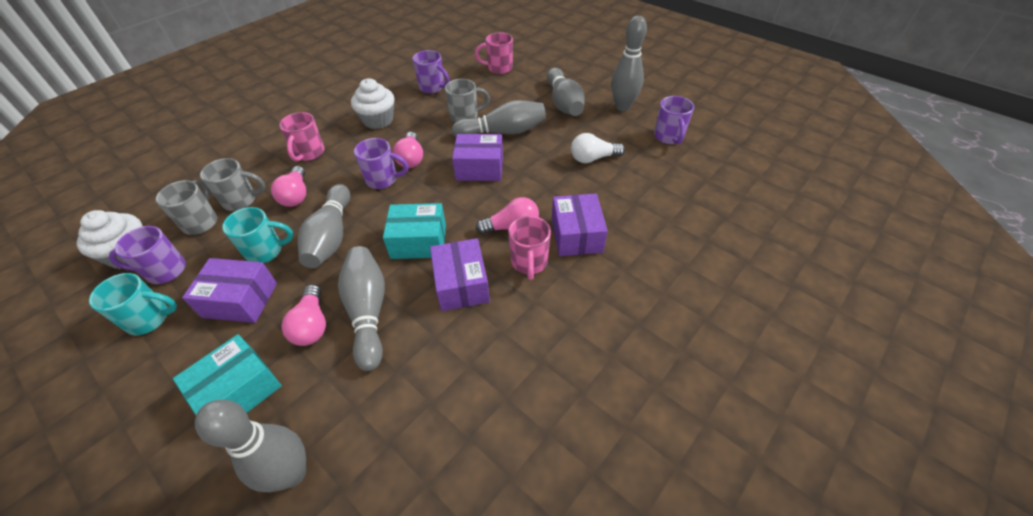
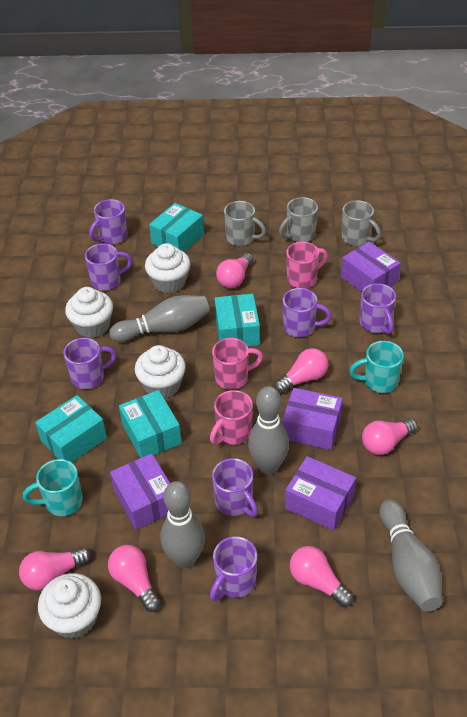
grey bowling pin: 6 -> 4
pink light bulb: 4 -> 6
purple mug: 4 -> 7
turquoise box: 2 -> 4
white cupcake: 2 -> 4
white light bulb: 1 -> 0

